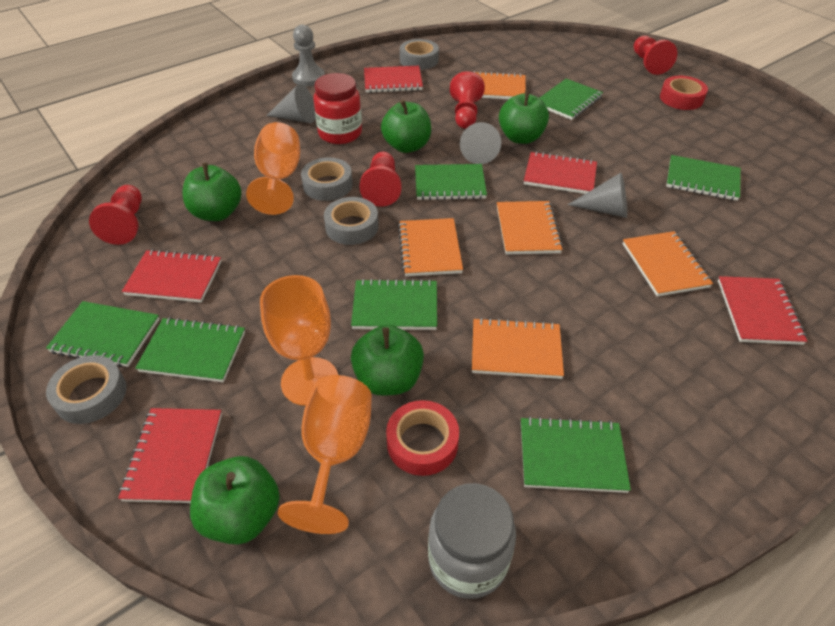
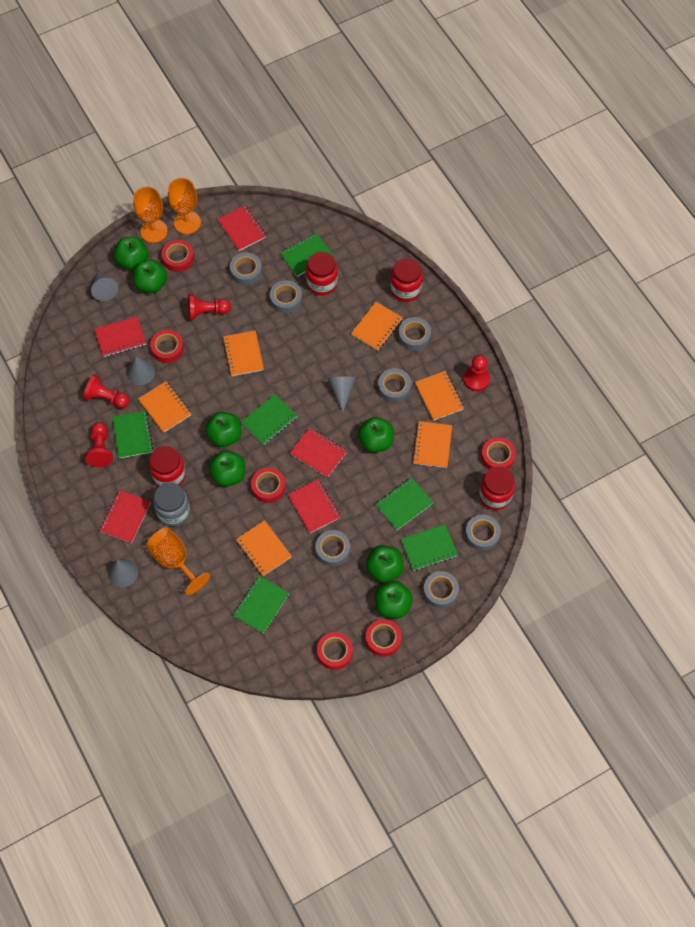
green apple: 5 -> 7
green notebook: 7 -> 6
grey cone: 3 -> 4
grey pawn: 1 -> 0
grey tape: 4 -> 7
orange notebook: 5 -> 6
red jar: 1 -> 4
red tape: 2 -> 6

